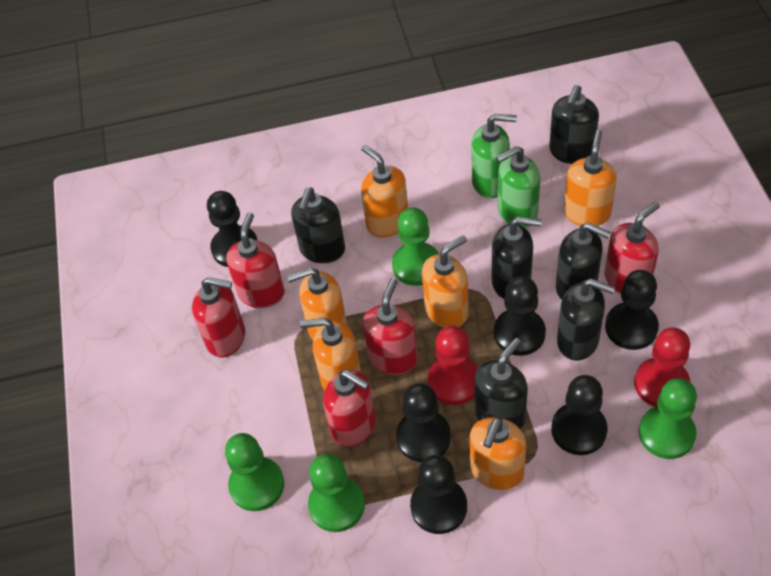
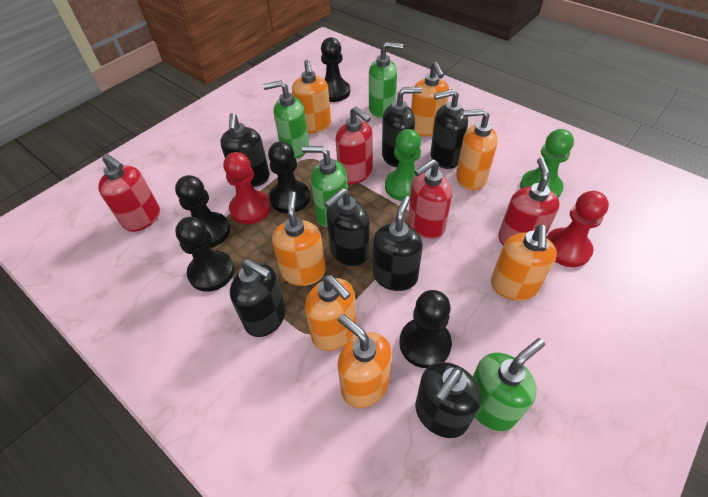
black pawn: 6 -> 5
black soap dispenser: 6 -> 7
green pawn: 4 -> 2
green soap dispenser: 2 -> 4
orange soap dispenser: 6 -> 7
red soap dispenser: 5 -> 4

